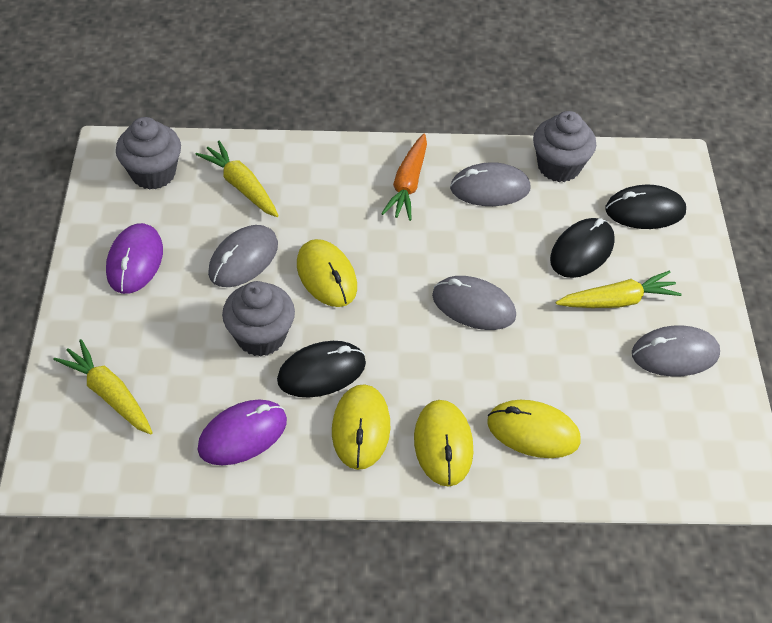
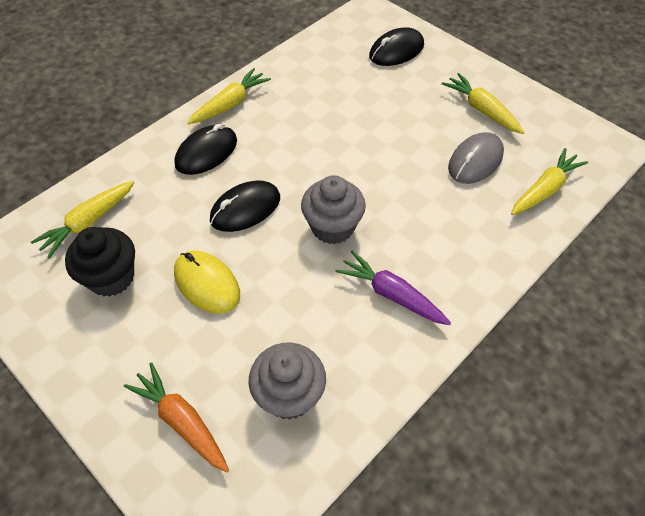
black cupcake: 0 -> 1
grey cupcake: 3 -> 2
grey mouse: 4 -> 1
purple carrot: 0 -> 1
purple mouse: 2 -> 0
yellow carrot: 3 -> 4
yellow mouse: 4 -> 1

